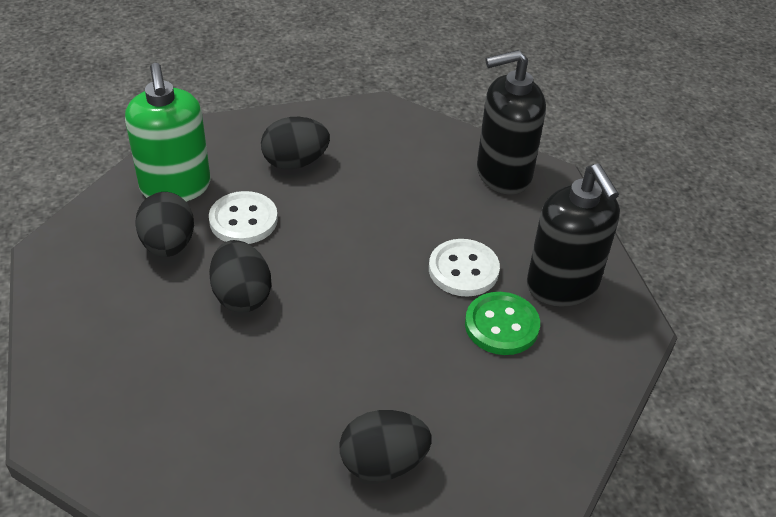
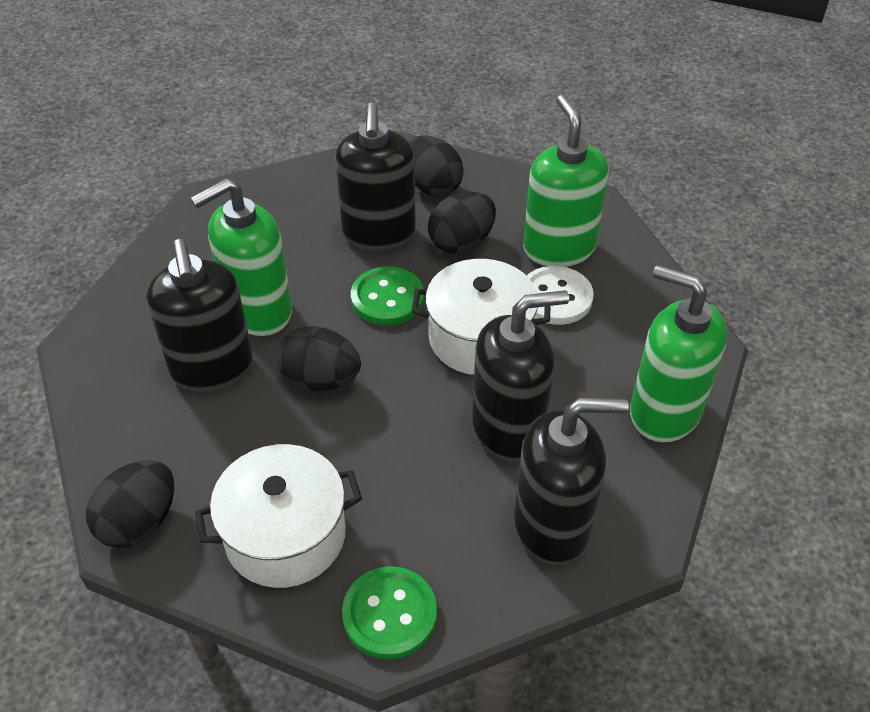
black soap dispenser: 2 -> 4
green button: 1 -> 2
green soap dispenser: 1 -> 3
white button: 2 -> 1
white pot: 0 -> 2

